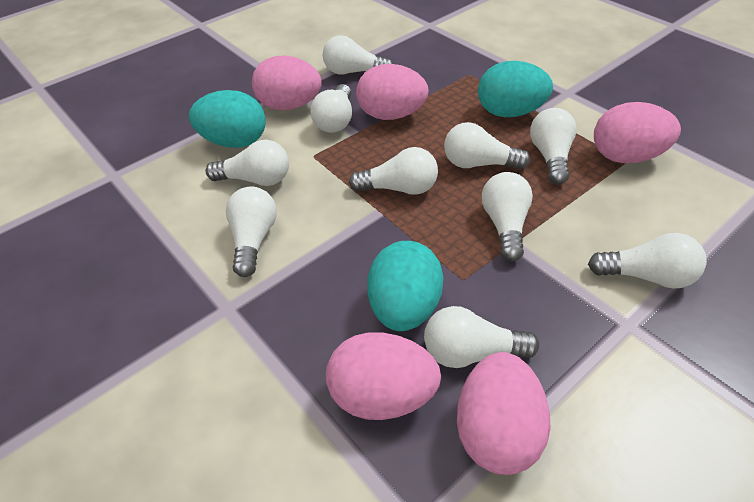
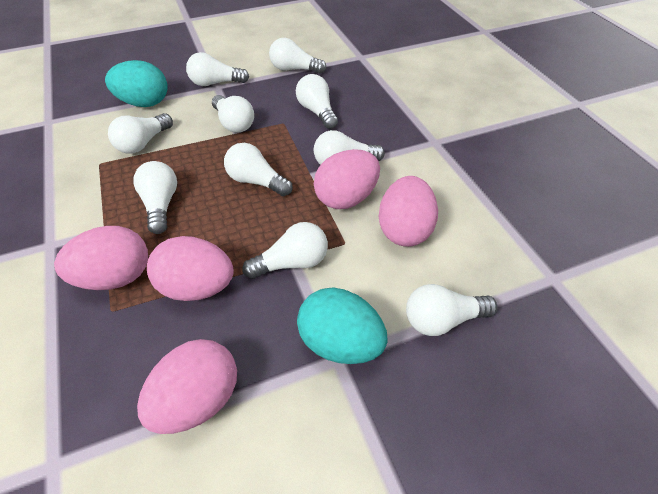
turquoise egg: 3 -> 2

